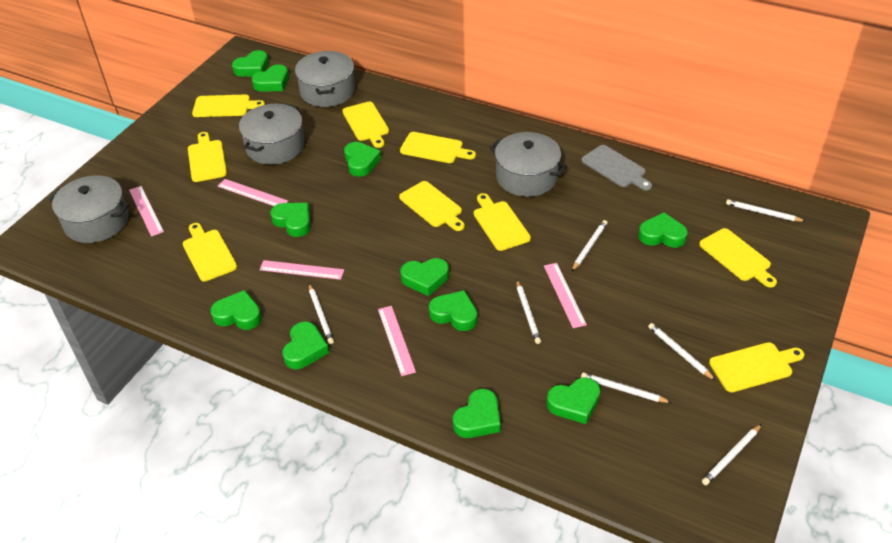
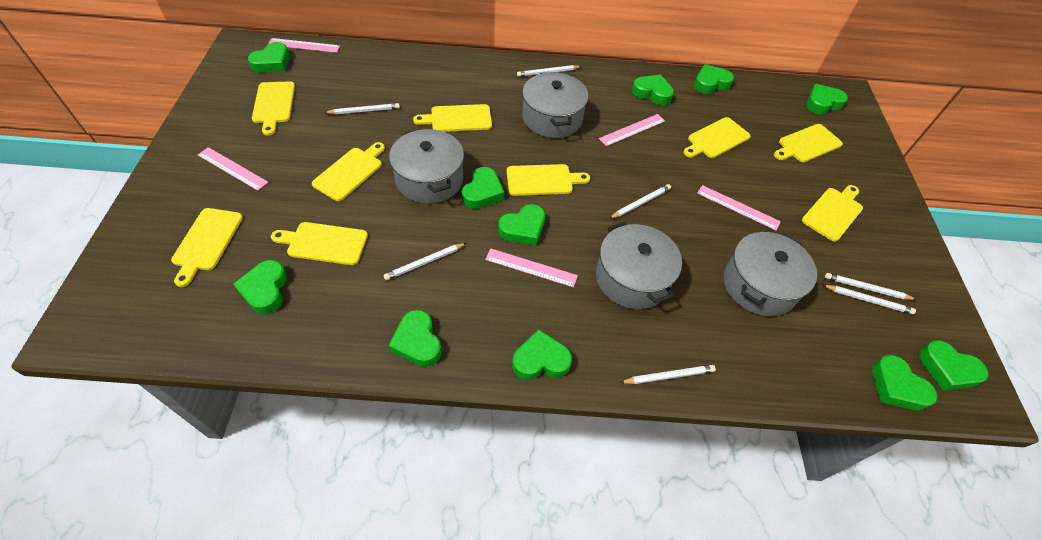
grey cutting board: 1 -> 0

